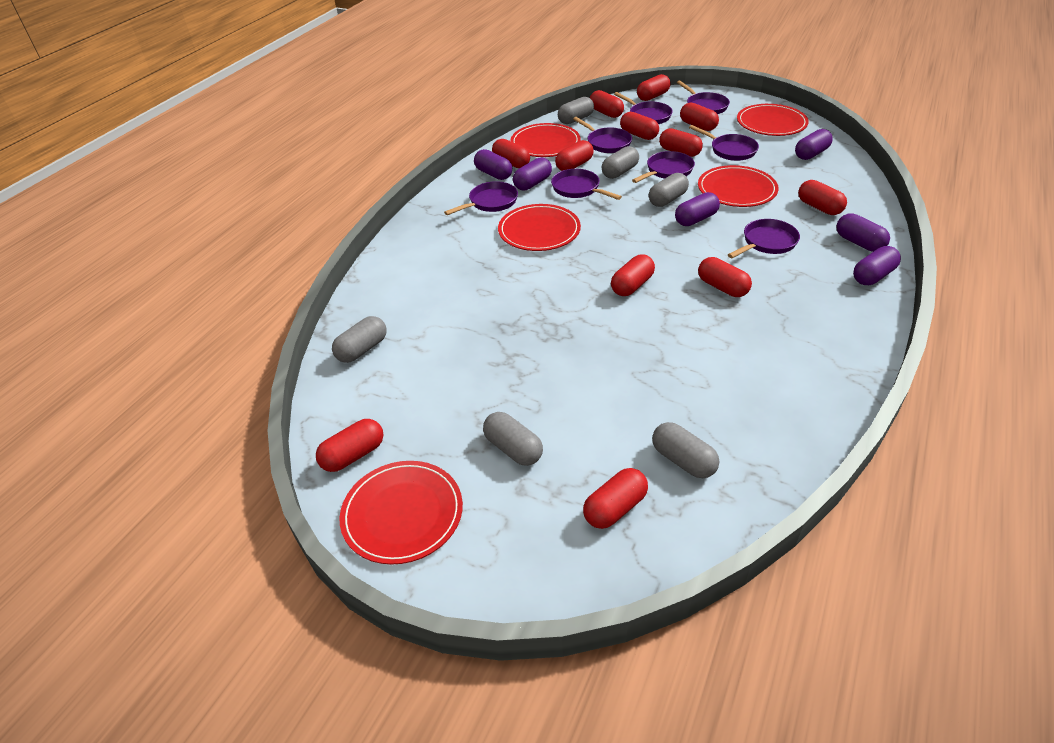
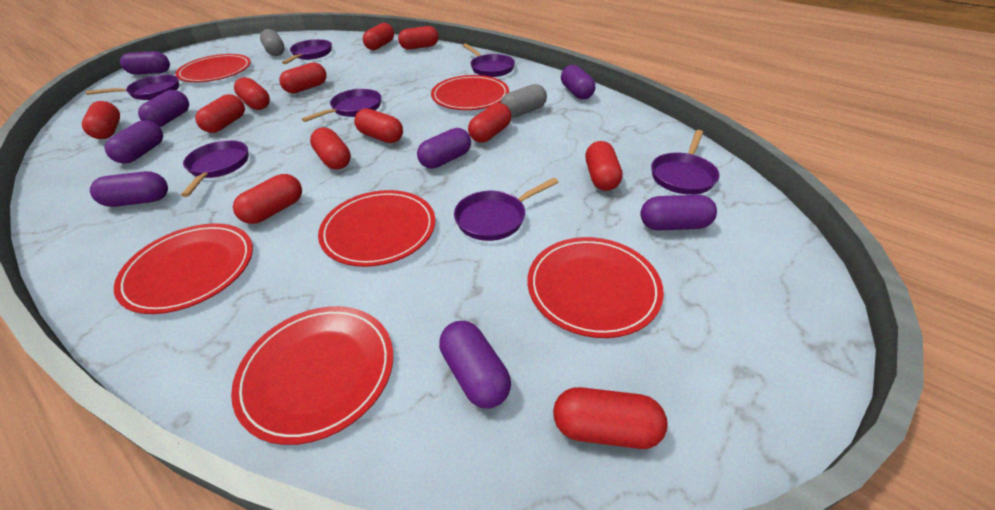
grey capsule: 6 -> 2
purple capsule: 6 -> 8
purple pan: 8 -> 7
red plate: 5 -> 6

